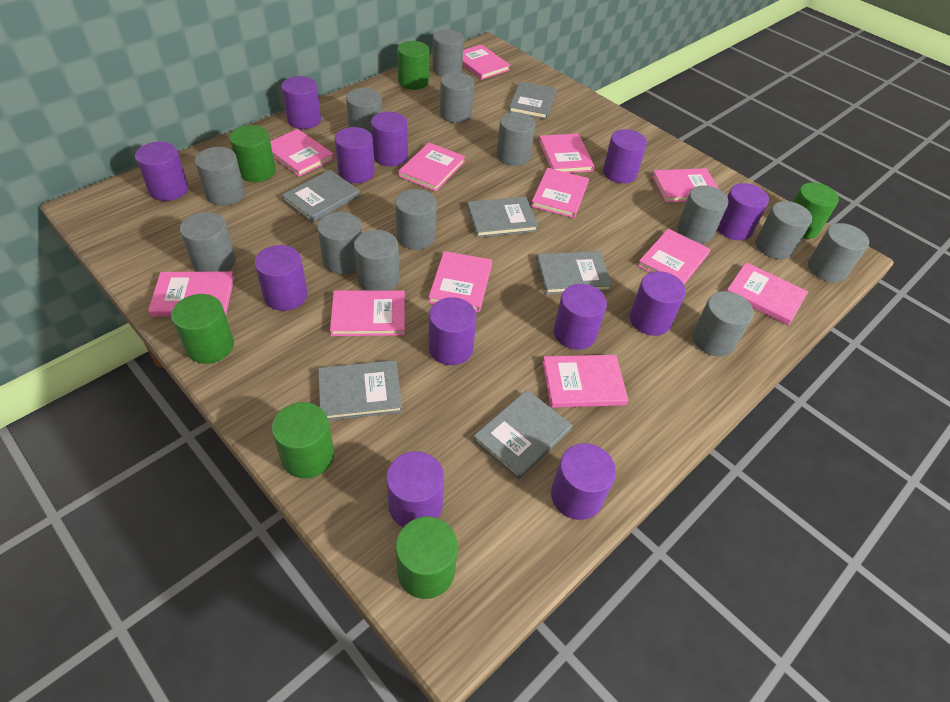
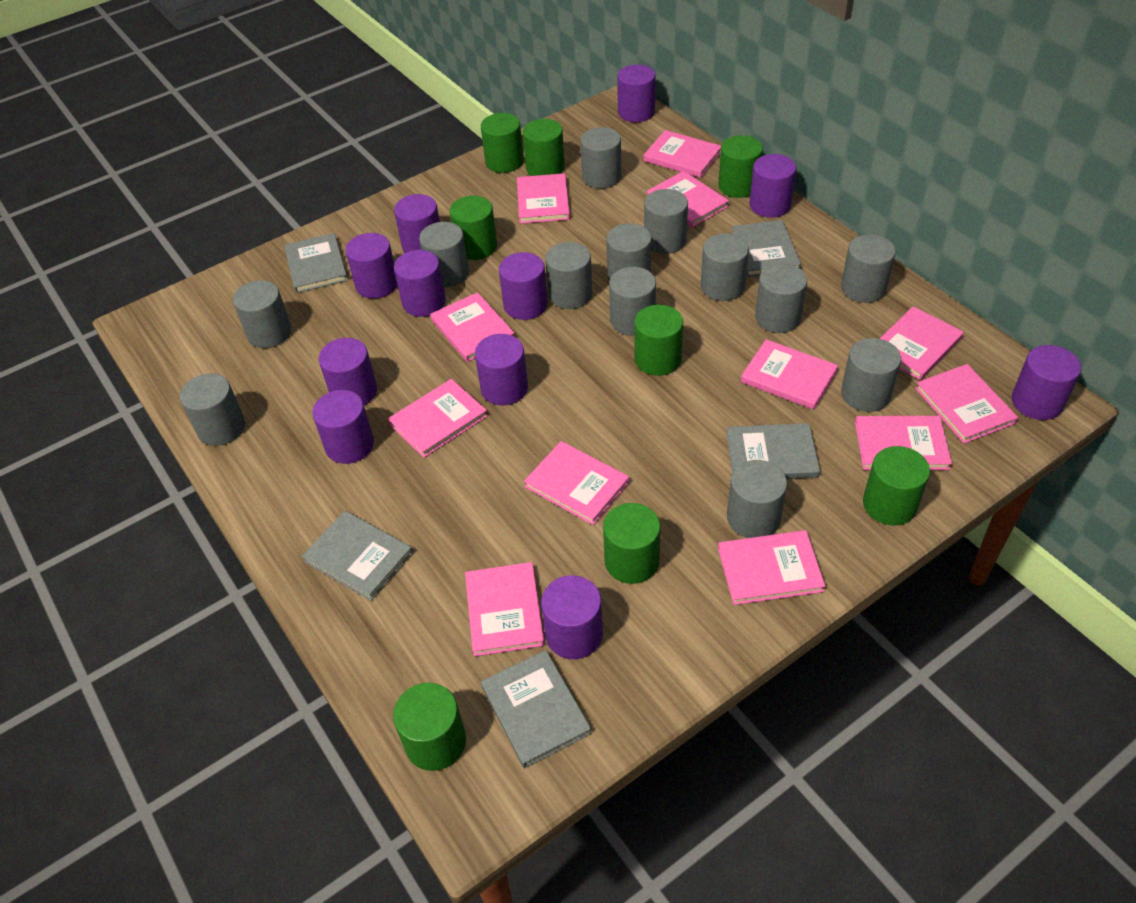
green cylinder: 6 -> 8
grey book: 6 -> 5
purple cylinder: 12 -> 11

